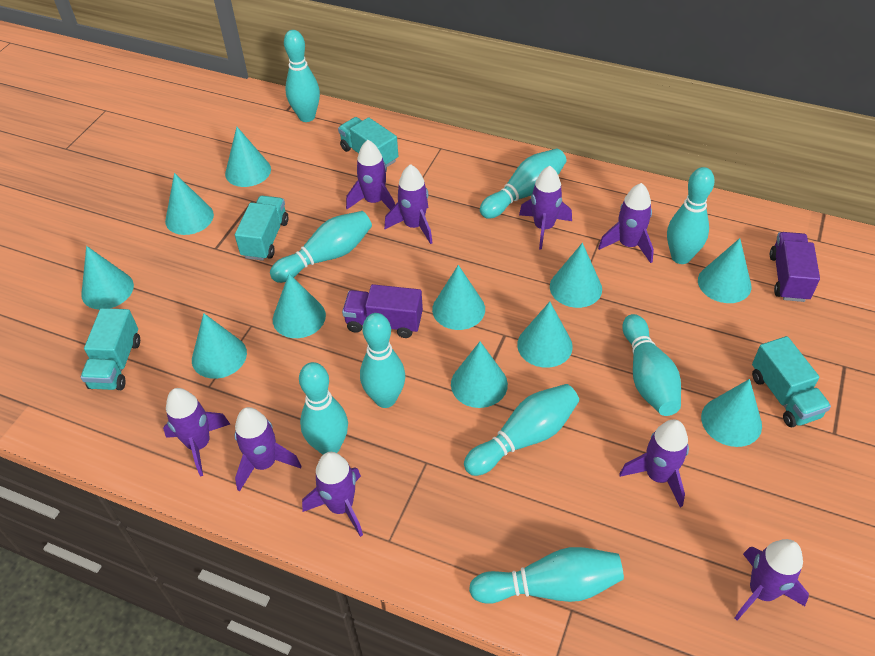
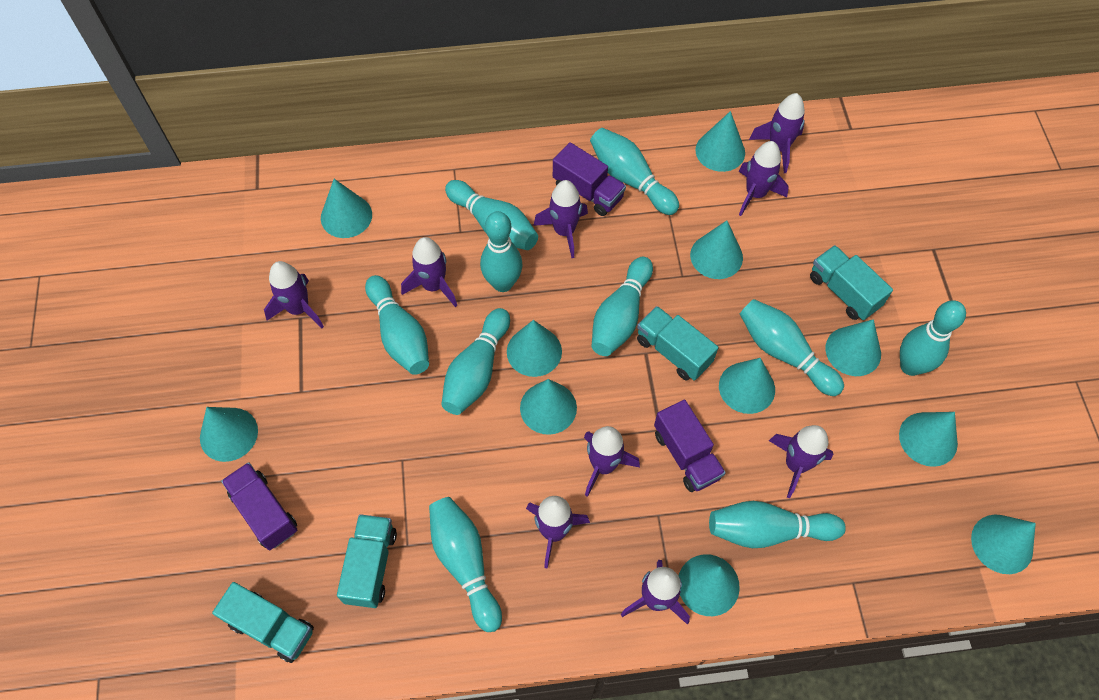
purple truck: 2 -> 3
turquoise bowling pin: 9 -> 10

